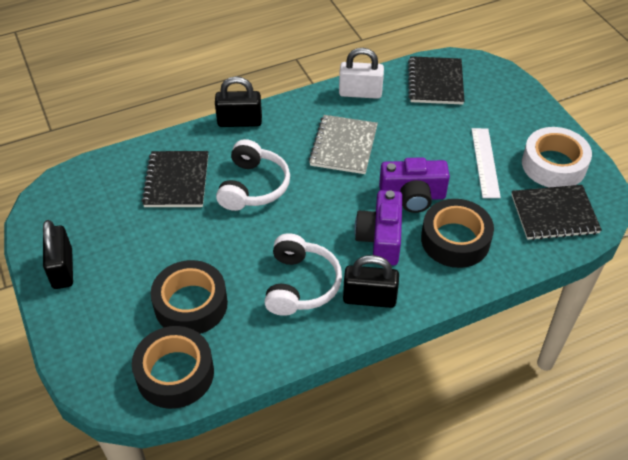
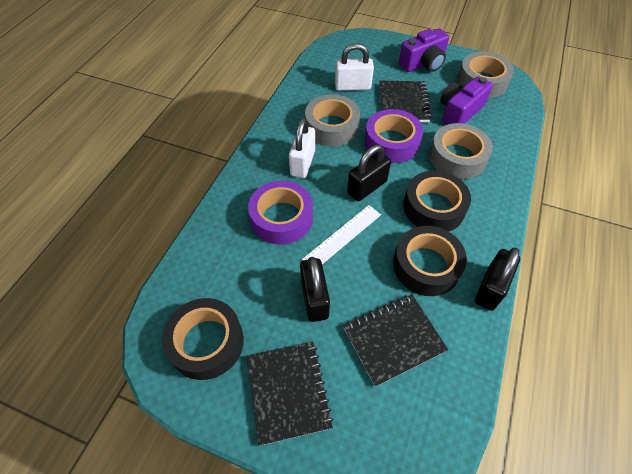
grey notebook: 1 -> 0
grey tape: 0 -> 3
purple tape: 0 -> 2
white headphones: 2 -> 0
white padlock: 1 -> 2
white tape: 1 -> 0

